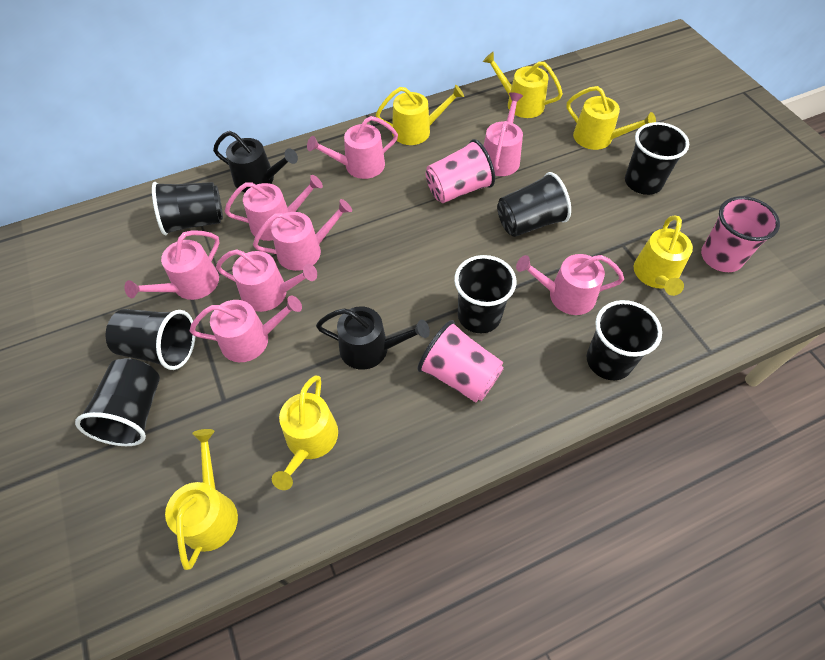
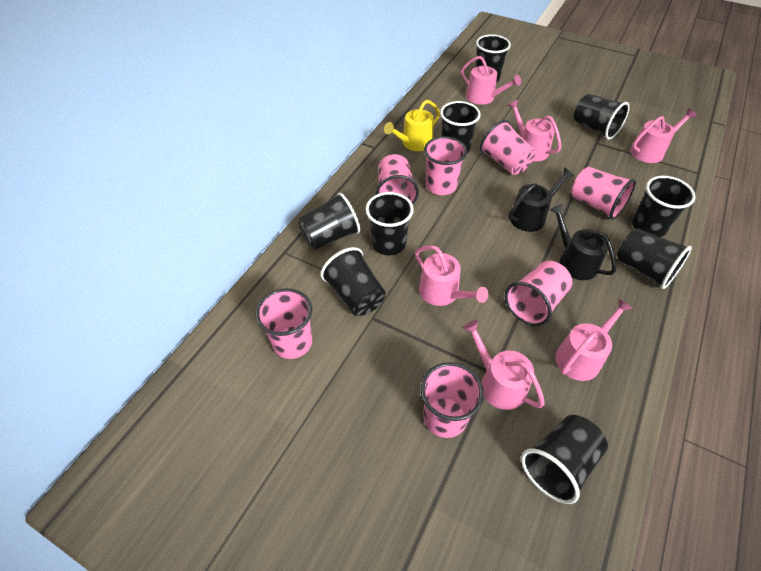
black cup: 7 -> 9
pink cup: 3 -> 7
pink watering can: 8 -> 6
yellow watering can: 6 -> 1

